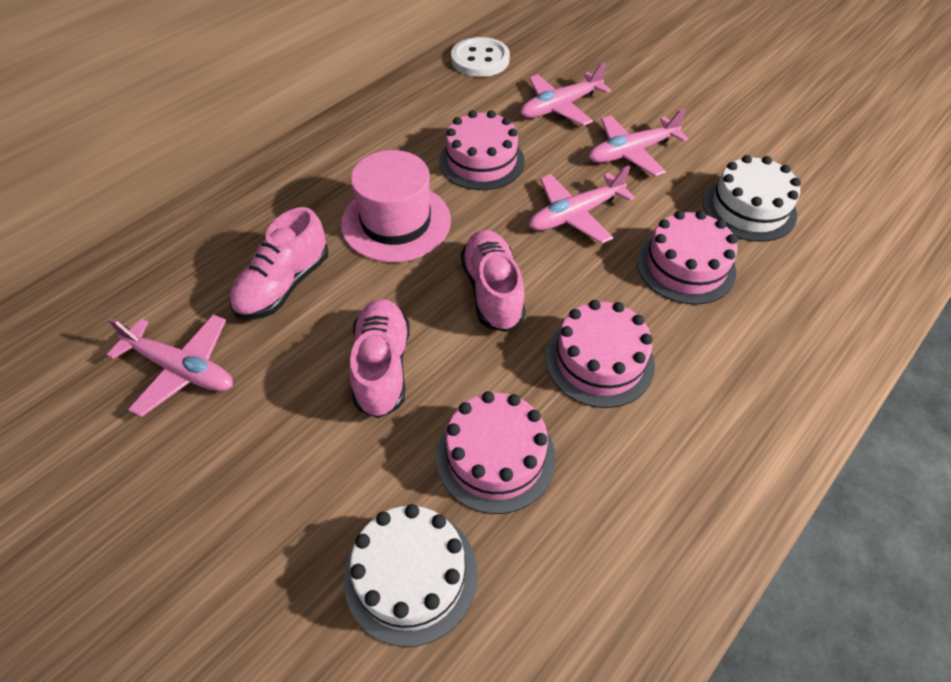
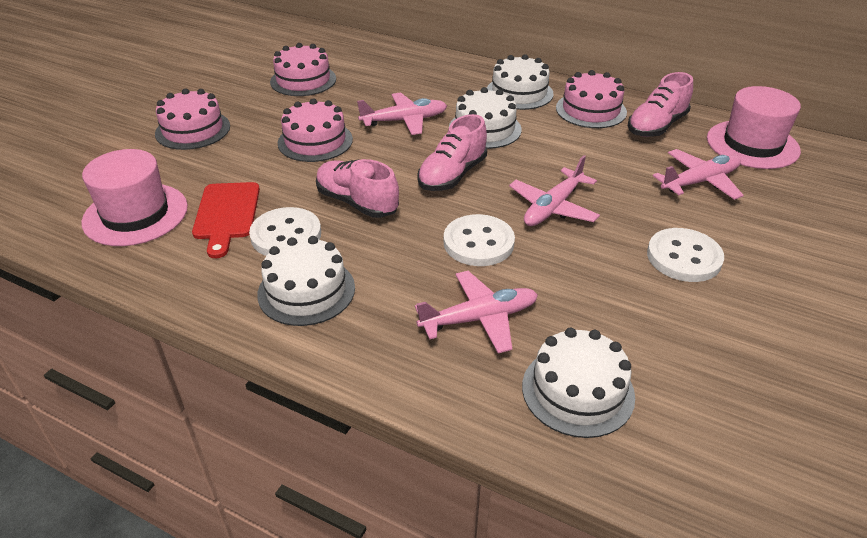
pink hat: 1 -> 2
red cutting board: 0 -> 1
white button: 1 -> 3
white cake: 2 -> 4

